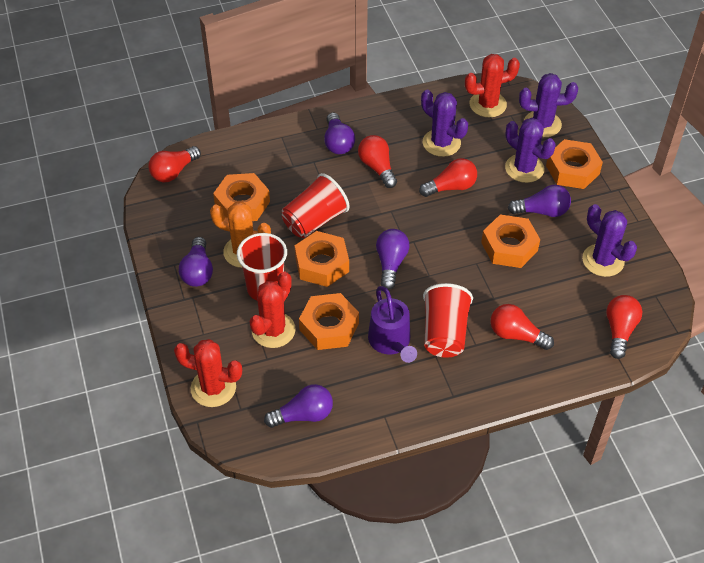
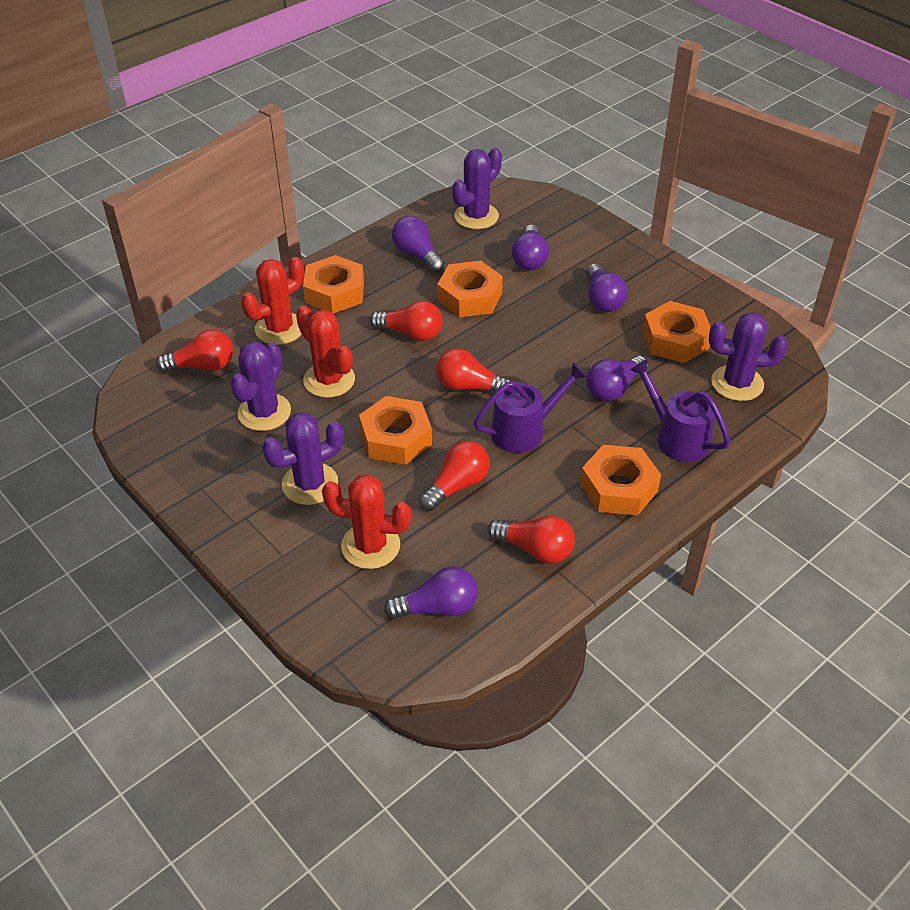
orange cactus: 1 -> 0
purple watering can: 1 -> 2
red cup: 3 -> 0

